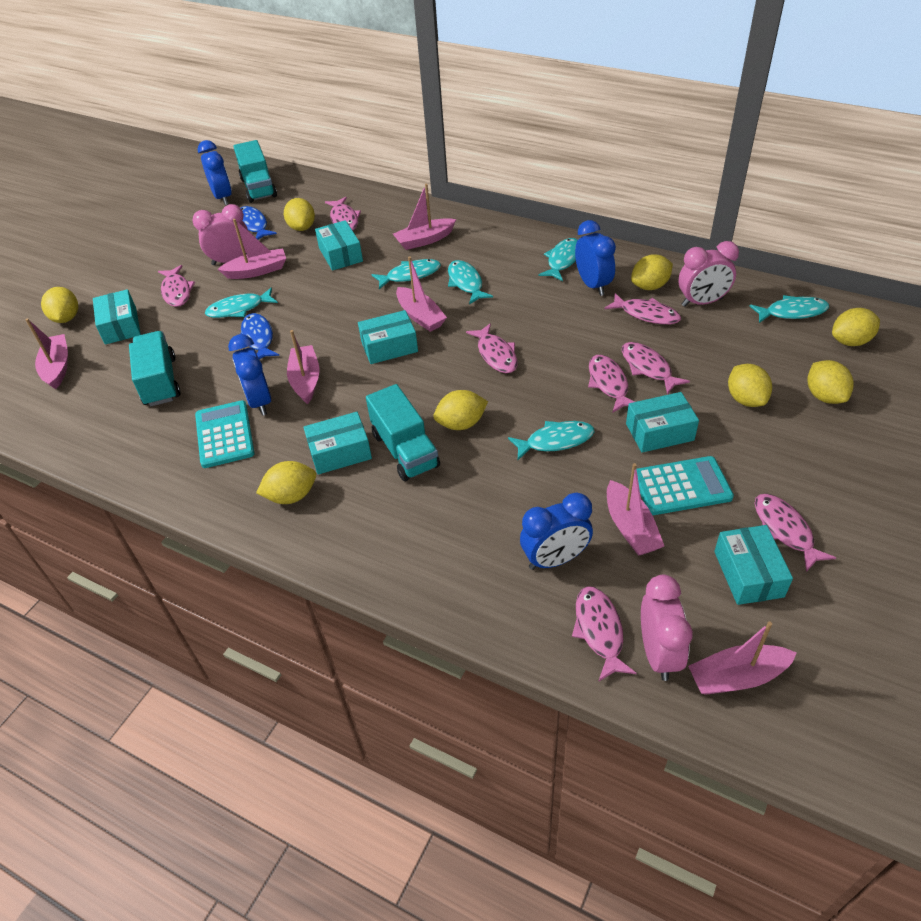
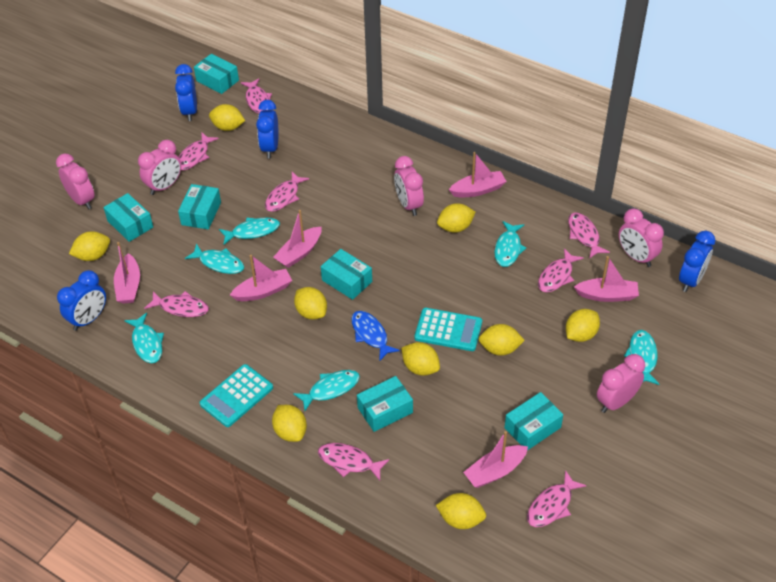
blue fish: 2 -> 1
pink boat: 7 -> 6
pink clock: 3 -> 5
turquoise truck: 3 -> 0
yellow lemon: 8 -> 9

